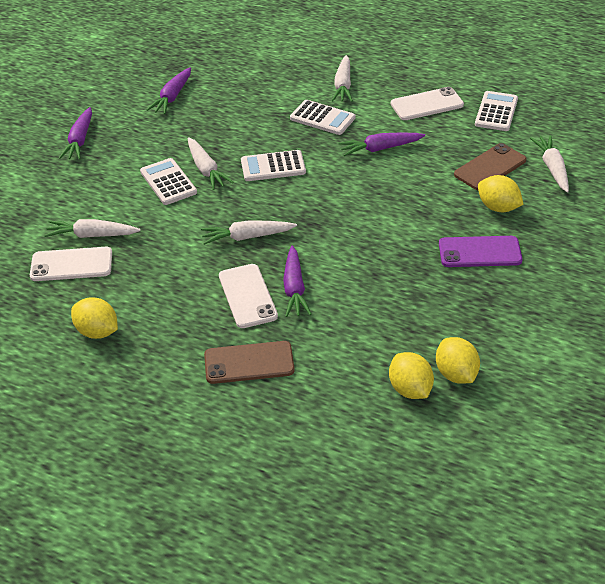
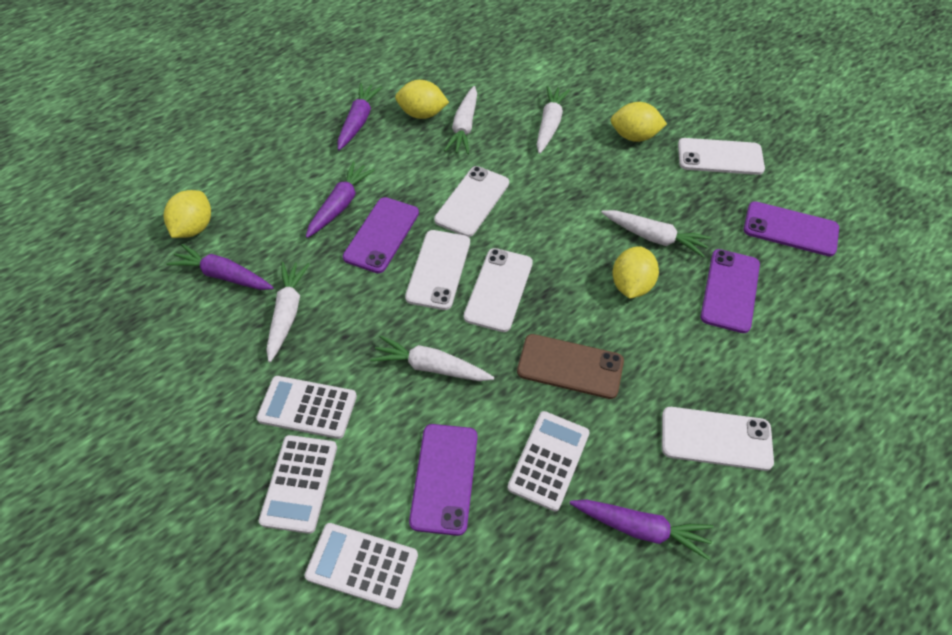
brown phone: 2 -> 1
purple phone: 1 -> 4
white phone: 3 -> 5

